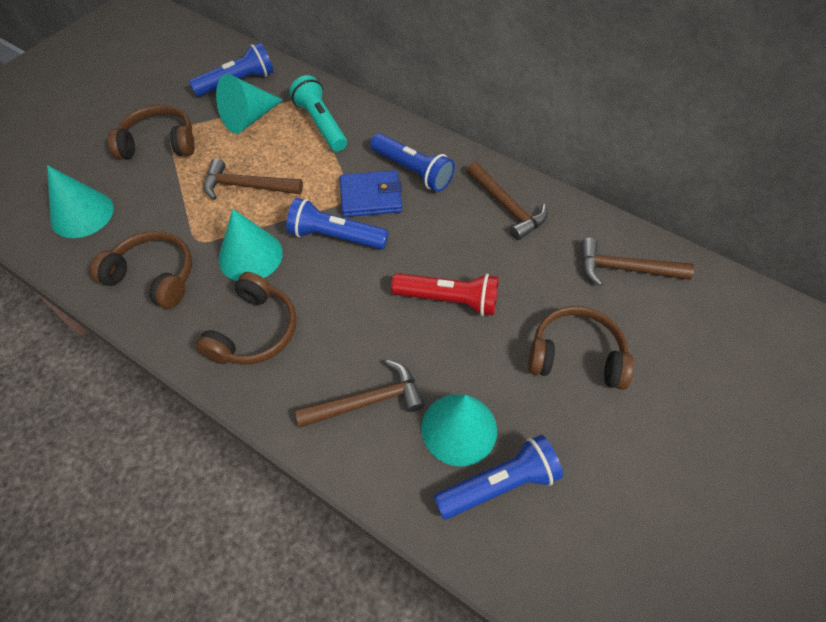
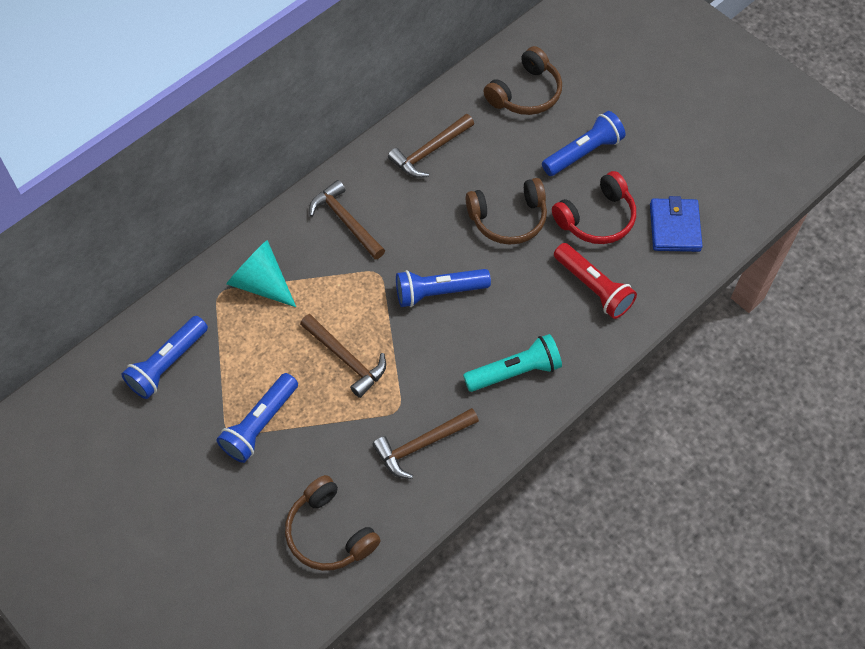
brown headphones: 4 -> 3
red headphones: 0 -> 1
turquoise cone: 4 -> 1

